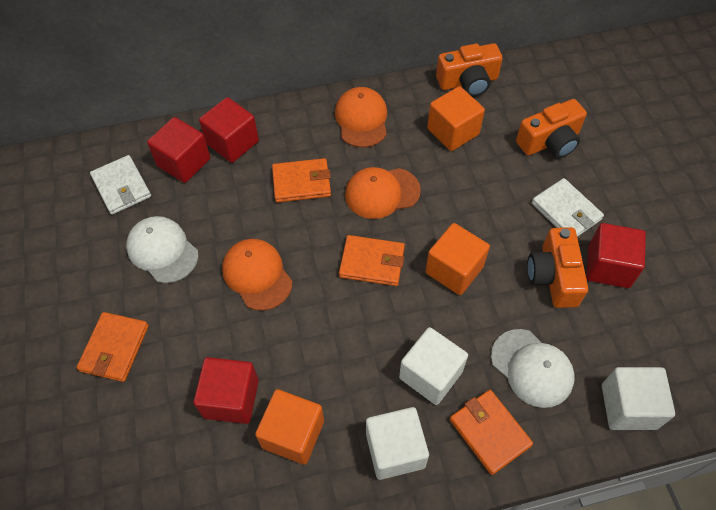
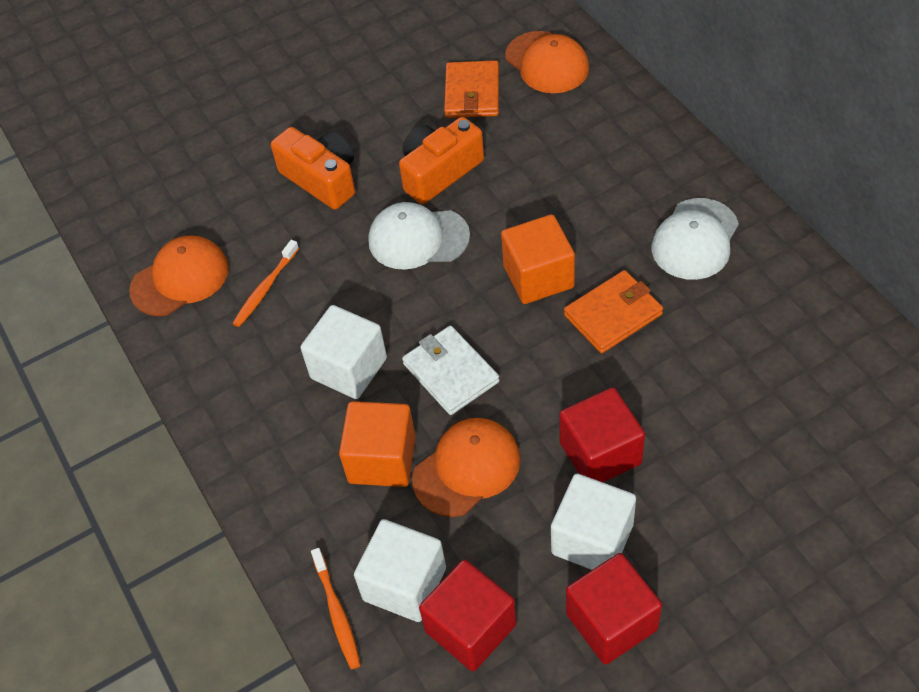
orange camera: 3 -> 2
orange cube: 3 -> 2
orange toothbrush: 0 -> 2
orange wallet: 4 -> 2
red cube: 4 -> 3
white wallet: 2 -> 1

